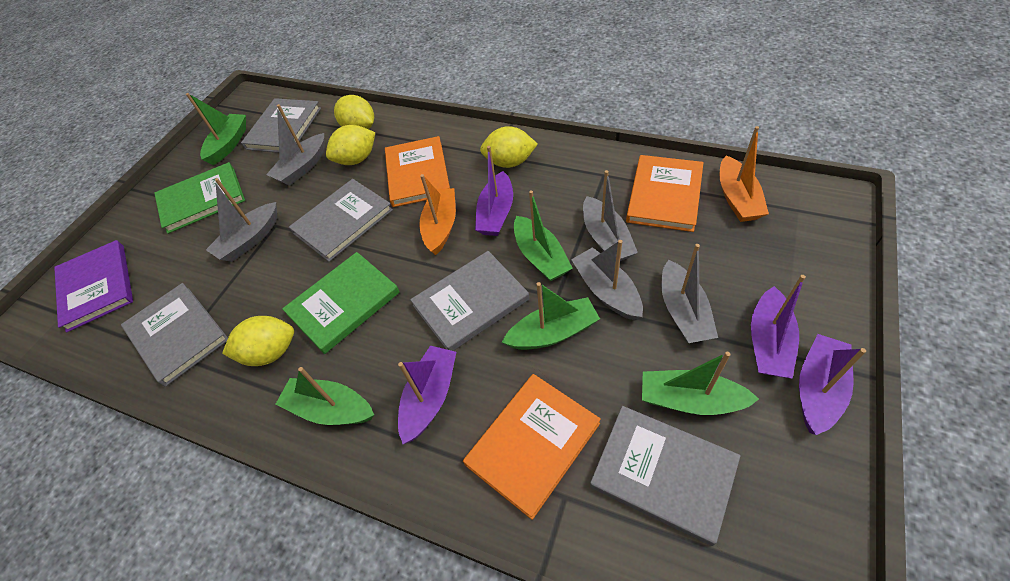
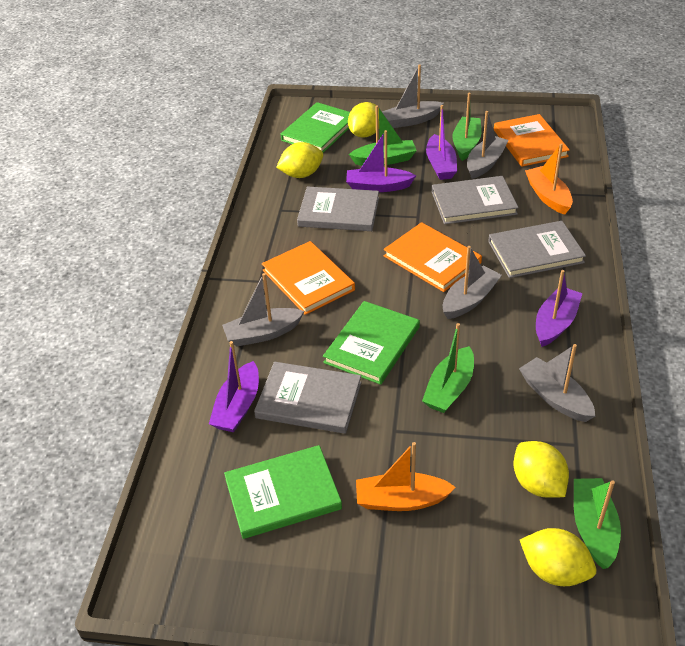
green boat: 5 -> 4
green book: 2 -> 3
grey book: 5 -> 4
purple book: 1 -> 0

